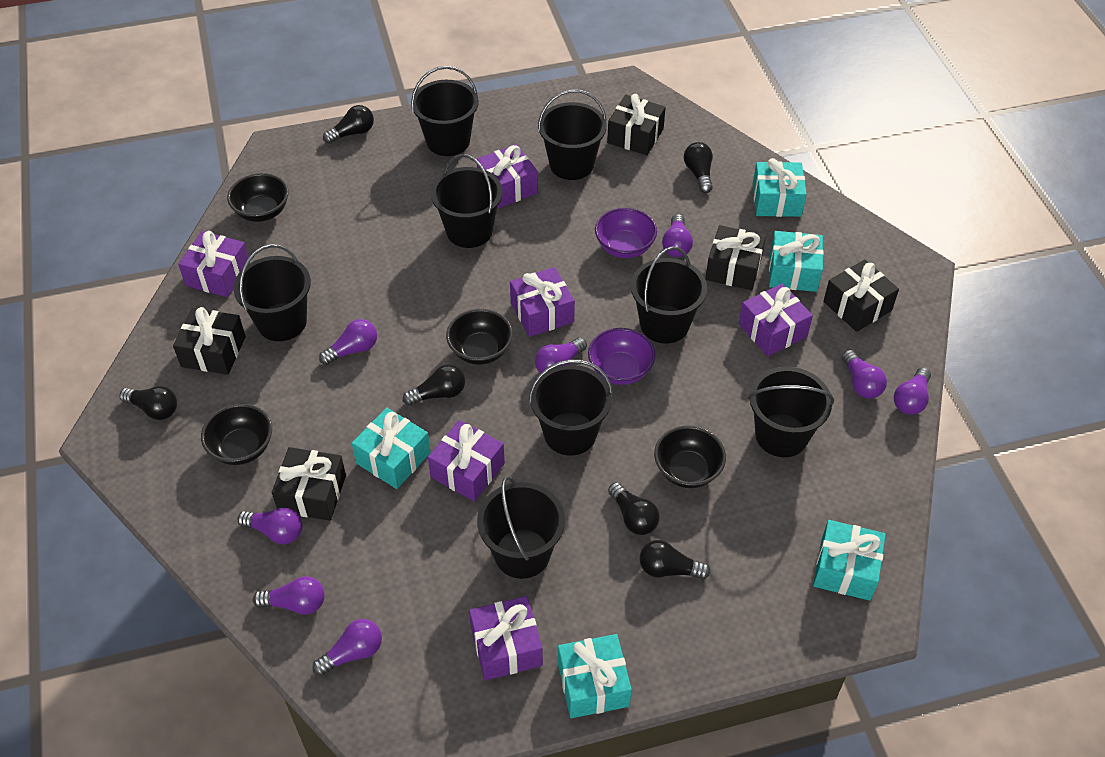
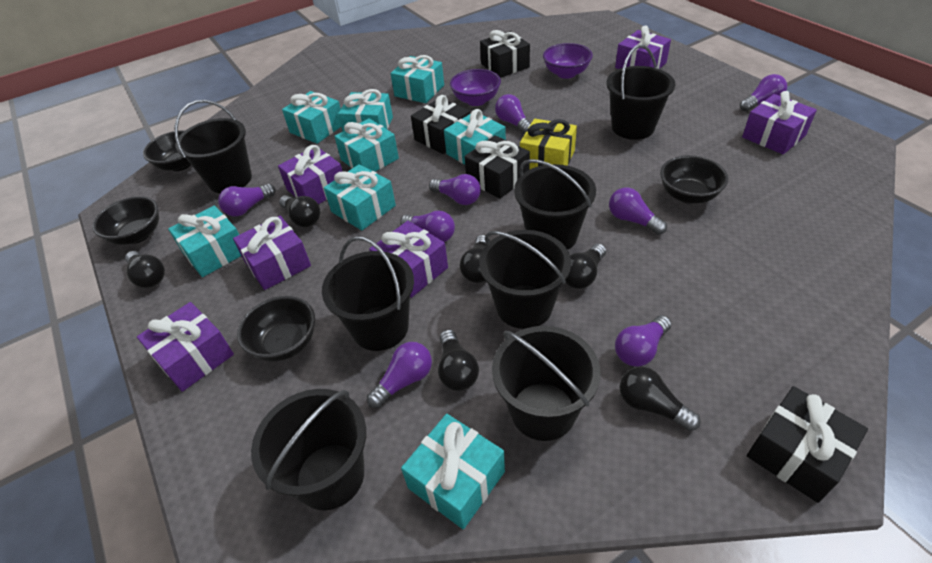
black bucket: 8 -> 7
black gift: 5 -> 4
turquoise gift: 5 -> 8
yellow gift: 0 -> 1

